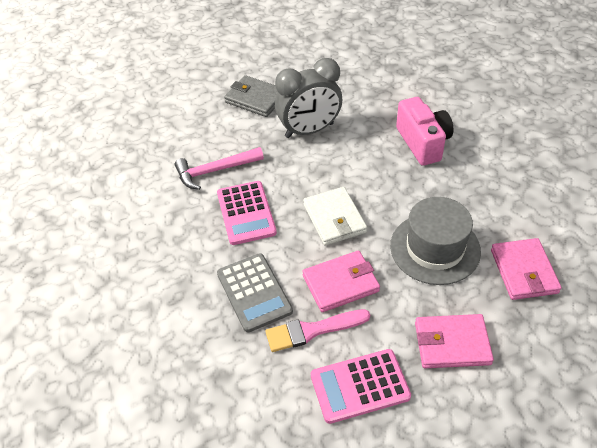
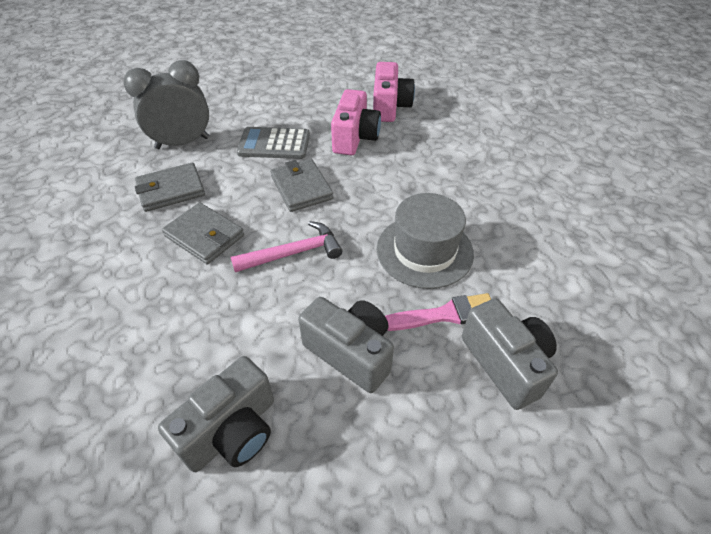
grey camera: 0 -> 3
grey wallet: 1 -> 3
pink calculator: 2 -> 0
pink camera: 1 -> 2
pink wallet: 3 -> 0
white wallet: 1 -> 0

